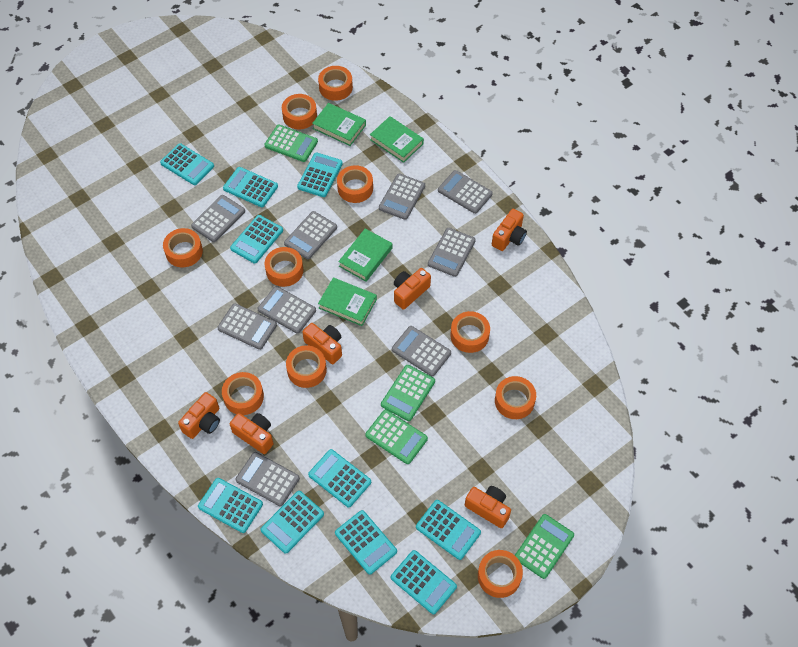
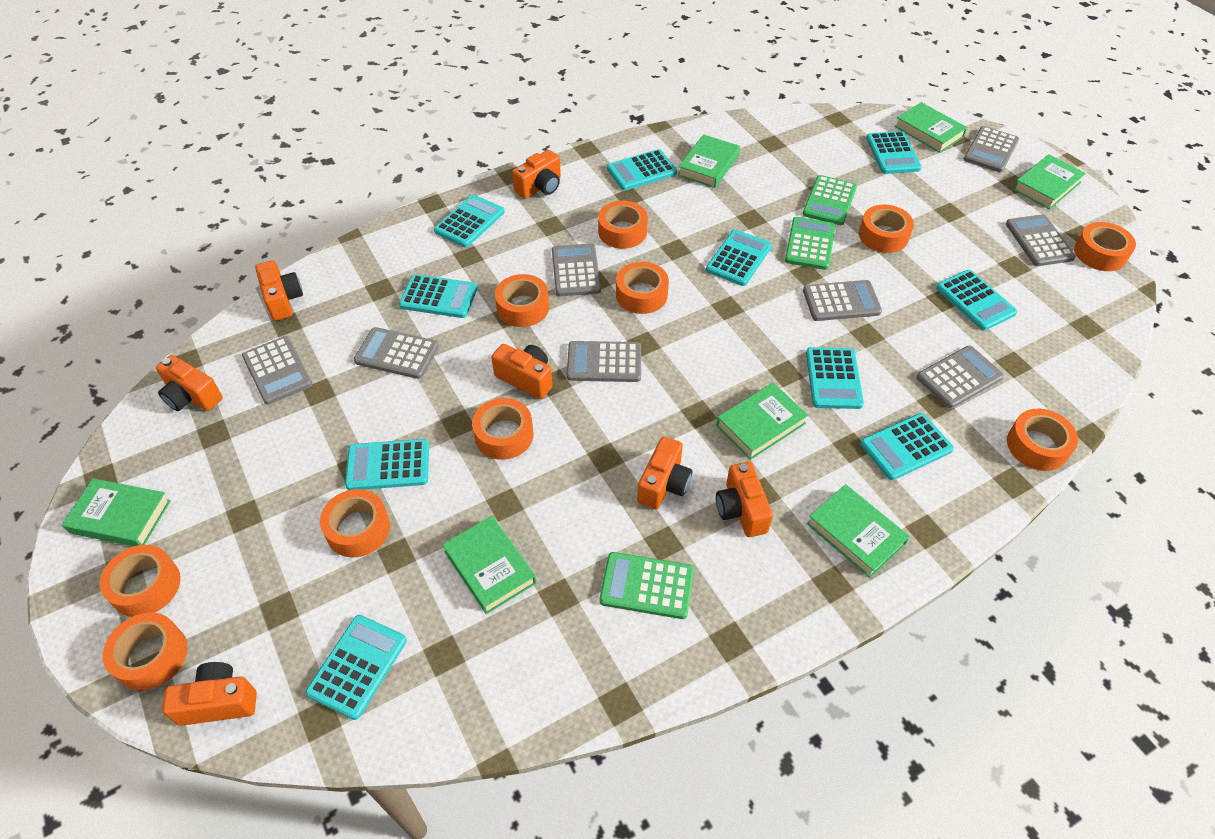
green book: 4 -> 7
green calculator: 4 -> 3
grey calculator: 9 -> 8
orange camera: 6 -> 7

